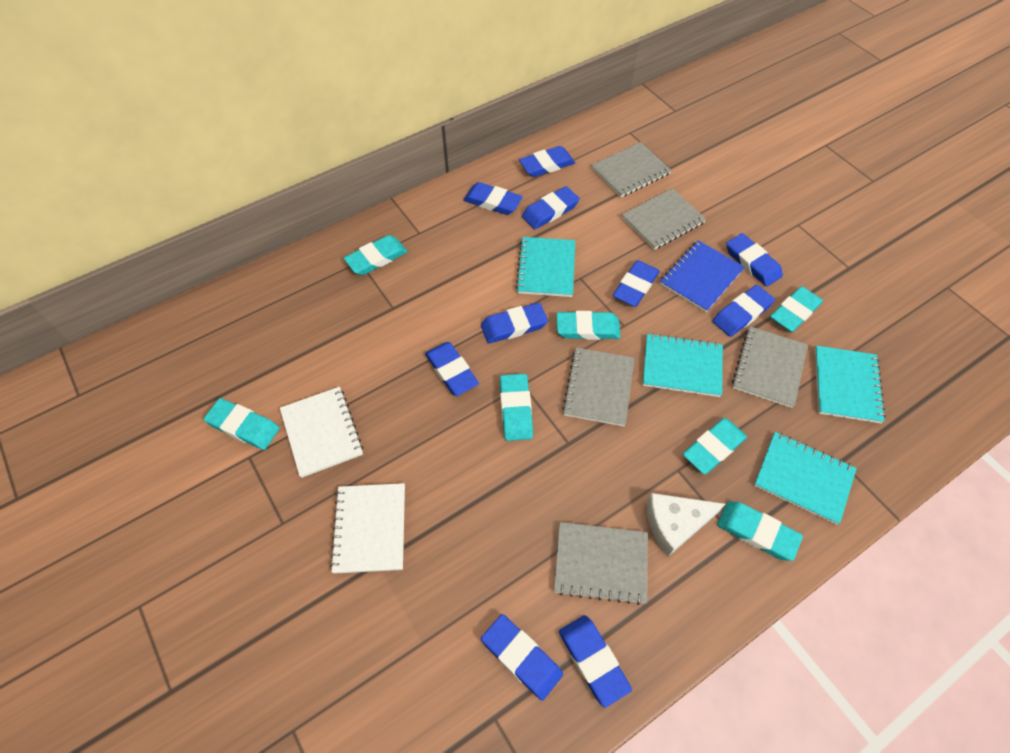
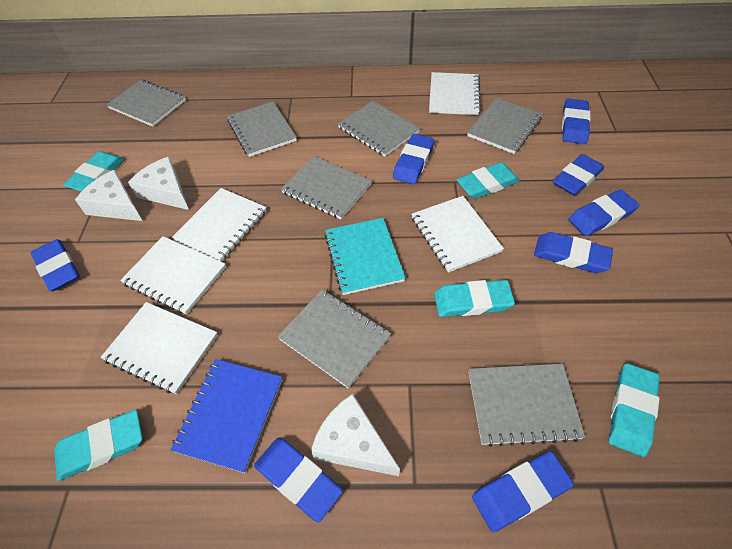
blue eraser: 10 -> 8
grey notebook: 5 -> 7
turquoise eraser: 7 -> 5
turquoise notebook: 4 -> 1
white cheese: 1 -> 3
white notebook: 2 -> 5

